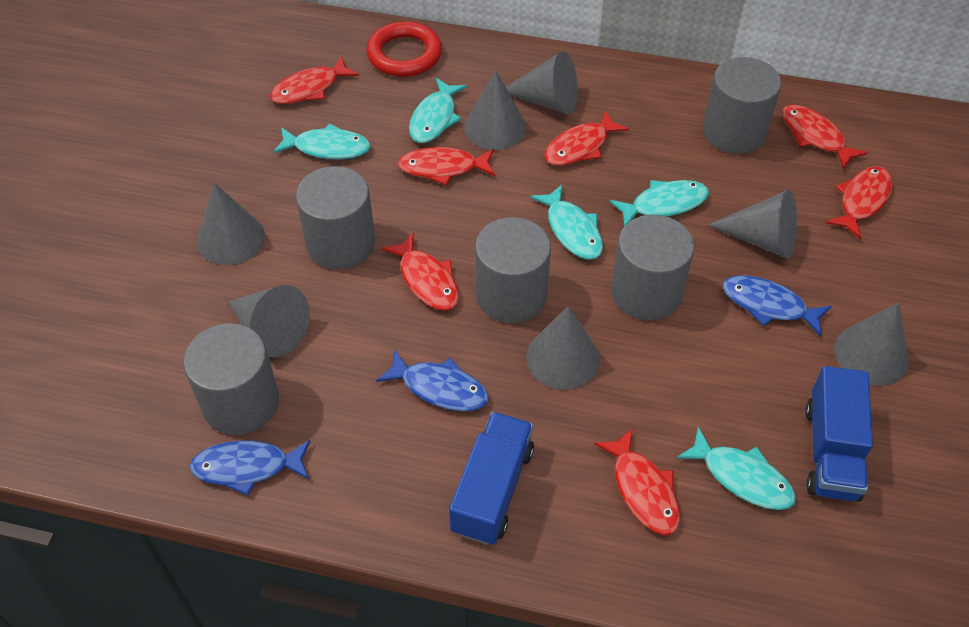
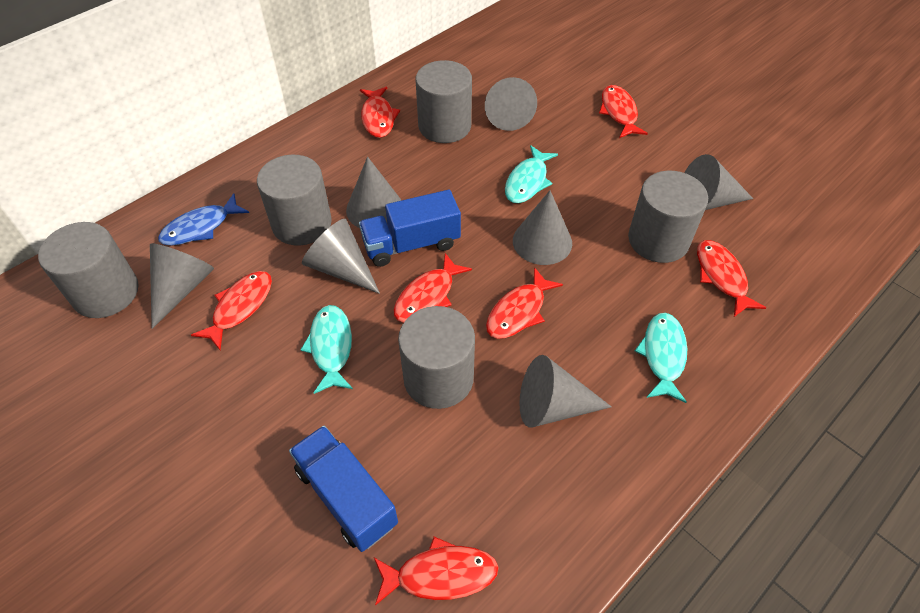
blue fish: 3 -> 1
red ring: 1 -> 0
turquoise fish: 5 -> 3

